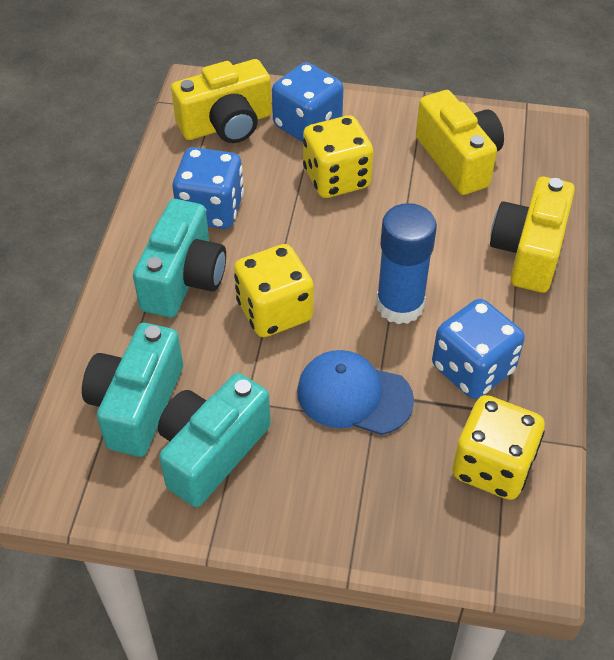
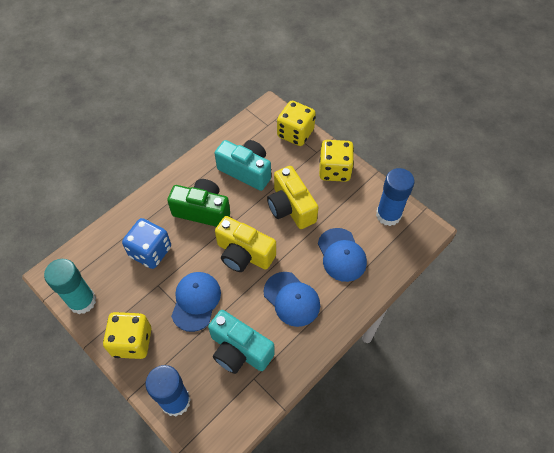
blue cap: 1 -> 3
blue dice: 3 -> 1
blue glue stick: 1 -> 2
green camera: 0 -> 1
turquoise camera: 3 -> 2
turquoise glue stick: 0 -> 1
yellow camera: 3 -> 2

